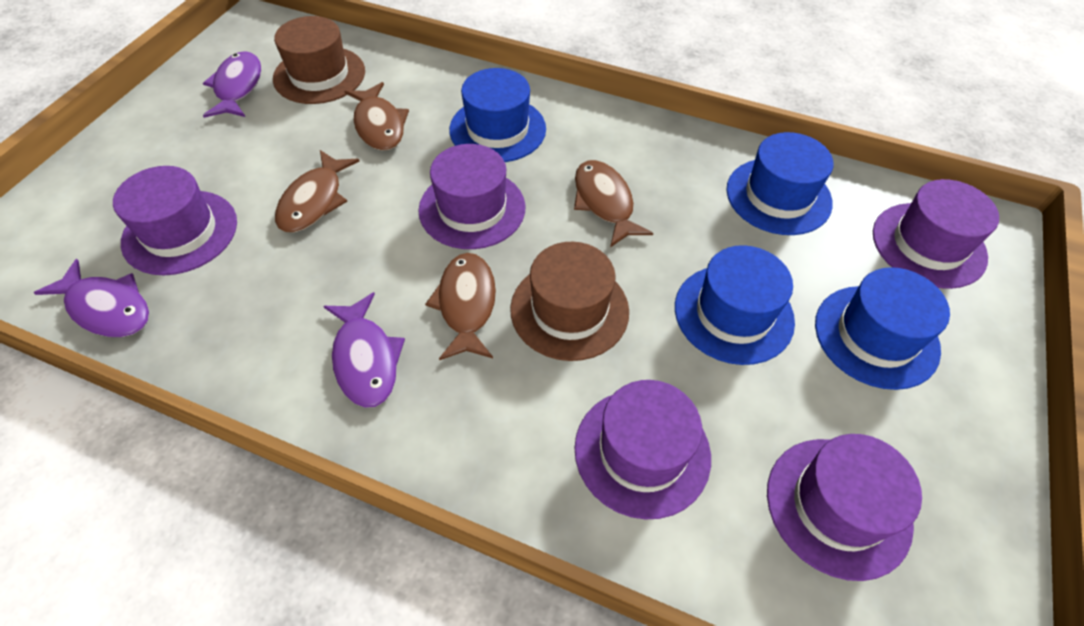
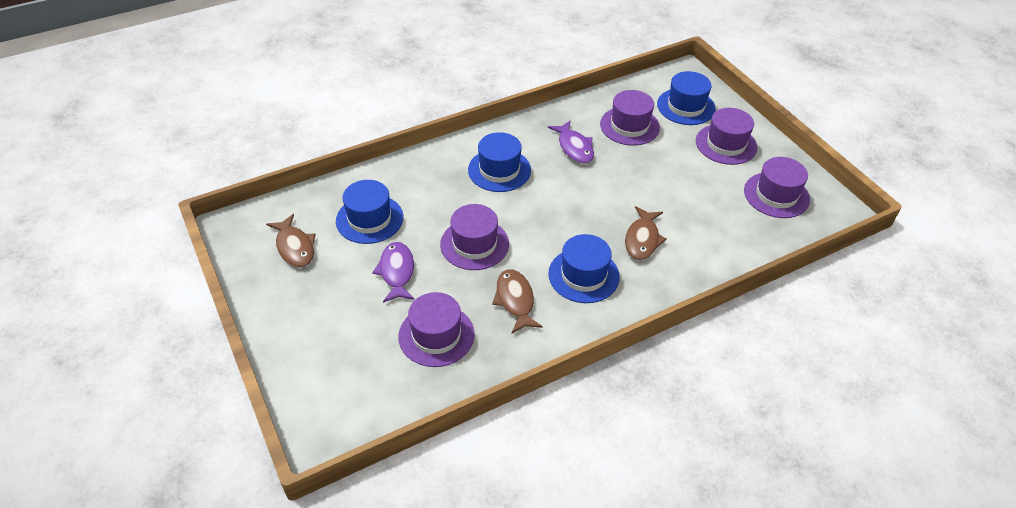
brown fish: 4 -> 3
brown hat: 2 -> 0
purple fish: 3 -> 2

